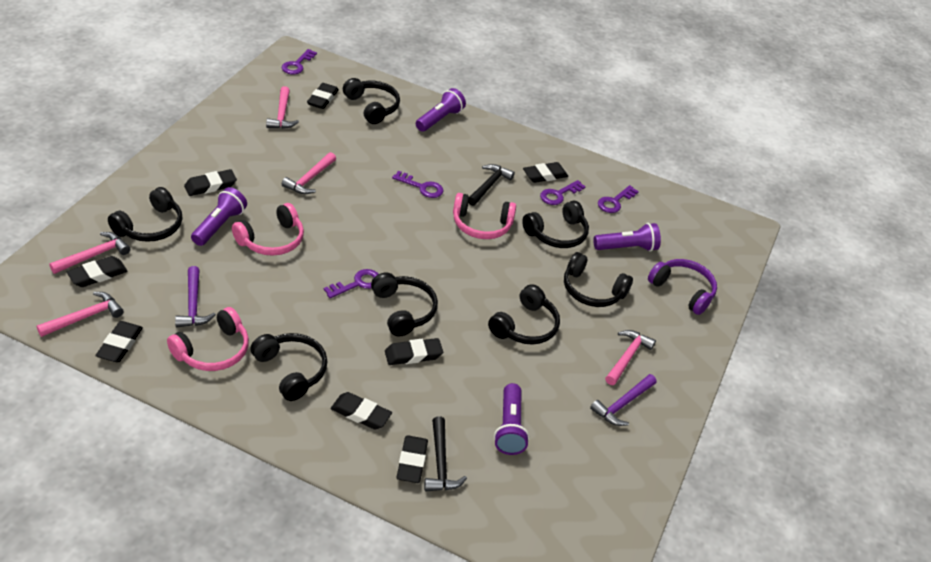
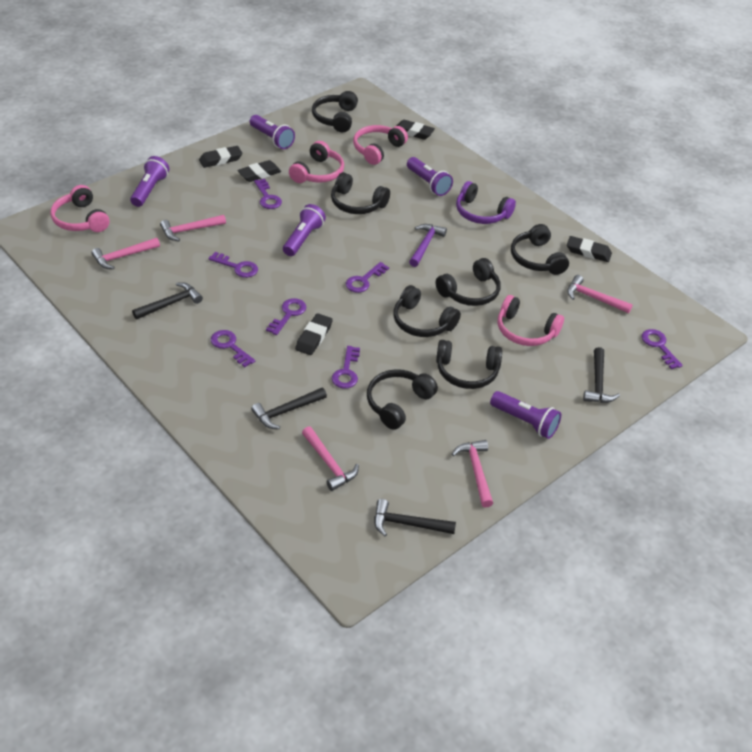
black eraser: 8 -> 5
black hammer: 2 -> 4
pink headphones: 3 -> 4
purple flashlight: 4 -> 5
purple hammer: 2 -> 1
purple key: 5 -> 7

